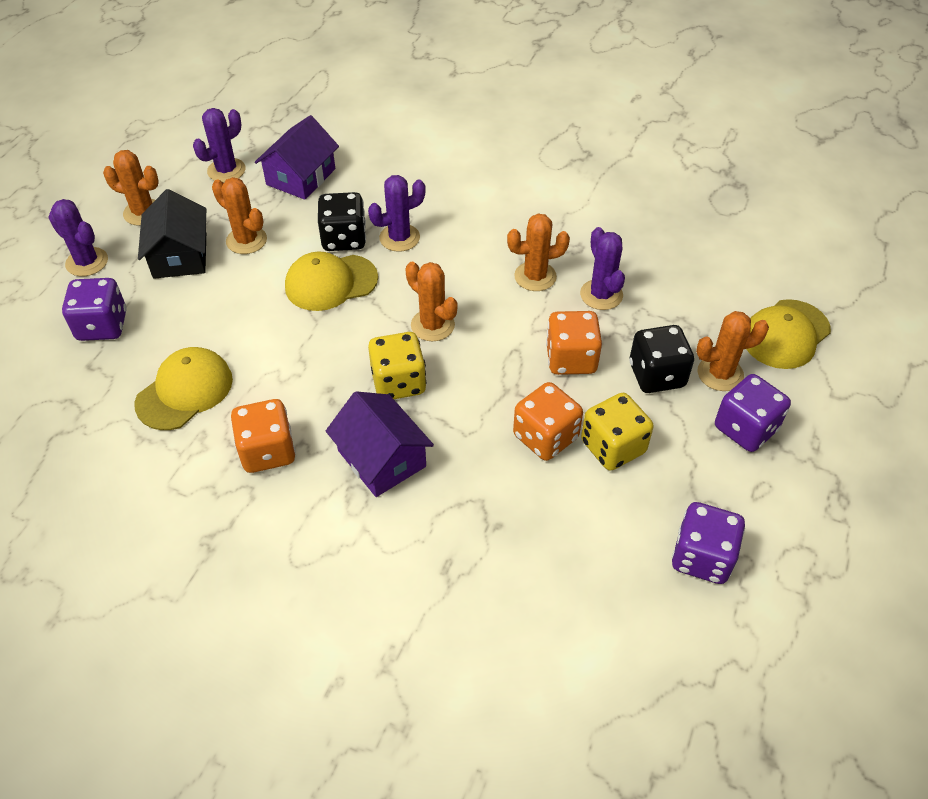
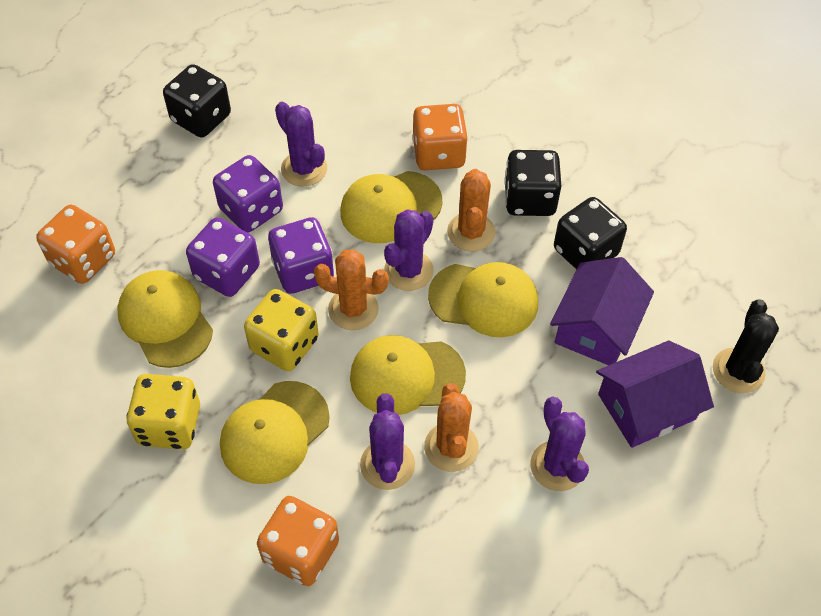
black cactus: 0 -> 1
black dice: 2 -> 3
black house: 1 -> 0
orange cactus: 5 -> 3
yellow cap: 3 -> 5

